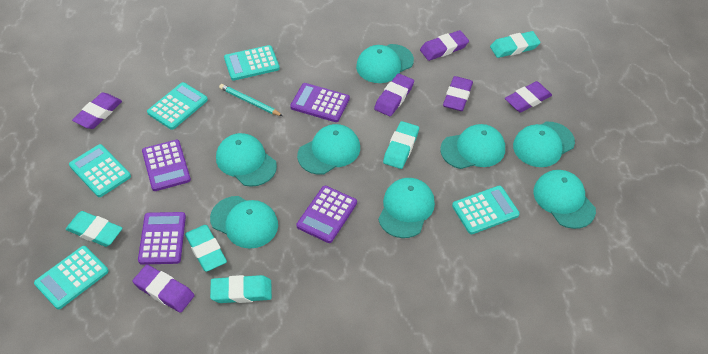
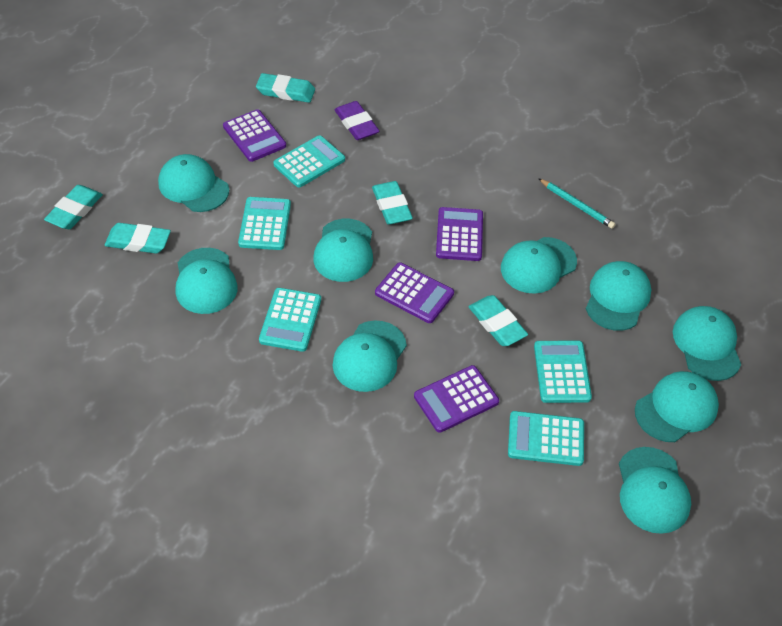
purple eraser: 6 -> 1
turquoise cap: 8 -> 9

